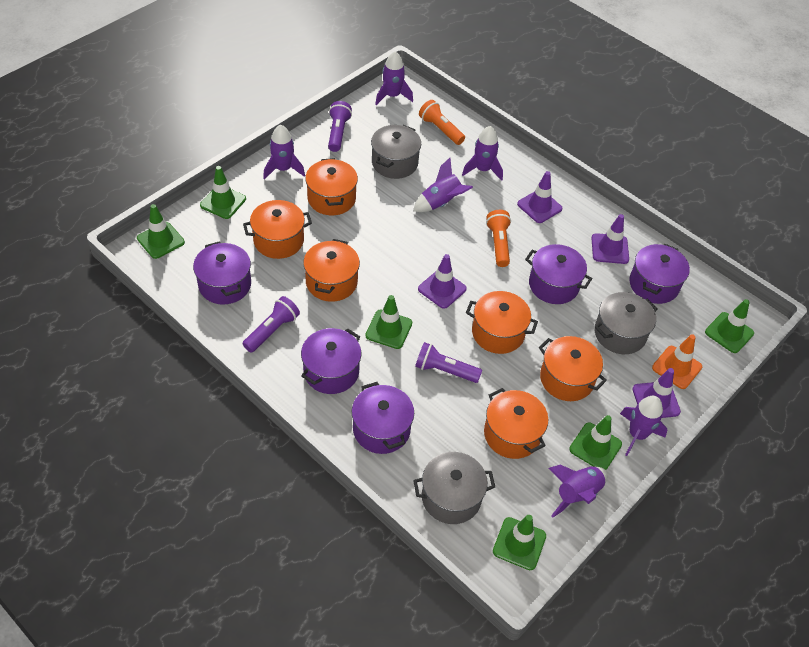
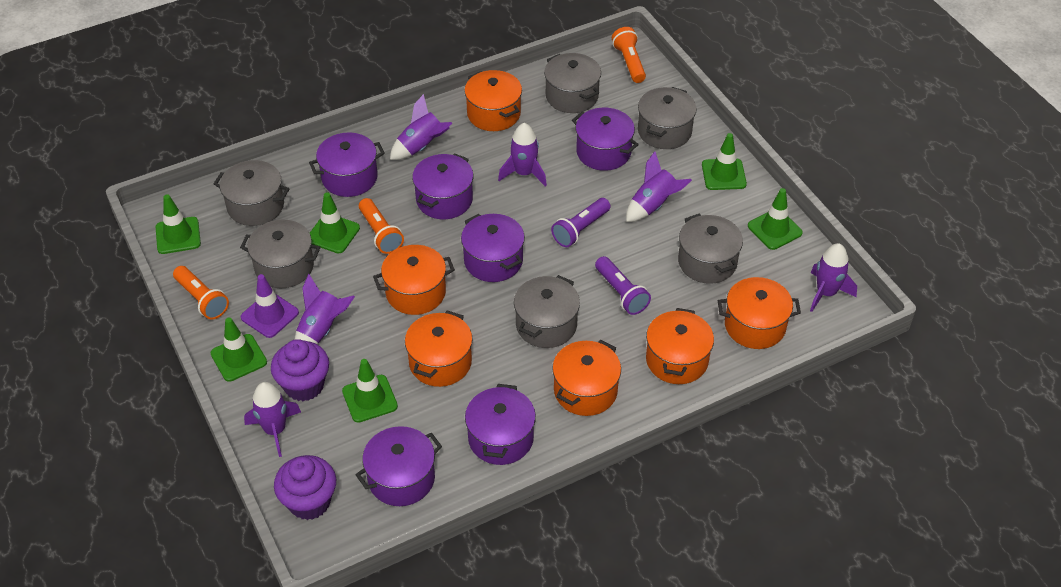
grey pot: 3 -> 6
orange flashlight: 2 -> 3
orange traffic cone: 1 -> 0
purple cupcake: 0 -> 2
purple flashlight: 3 -> 2
purple pot: 5 -> 6
purple traffic cone: 4 -> 1

